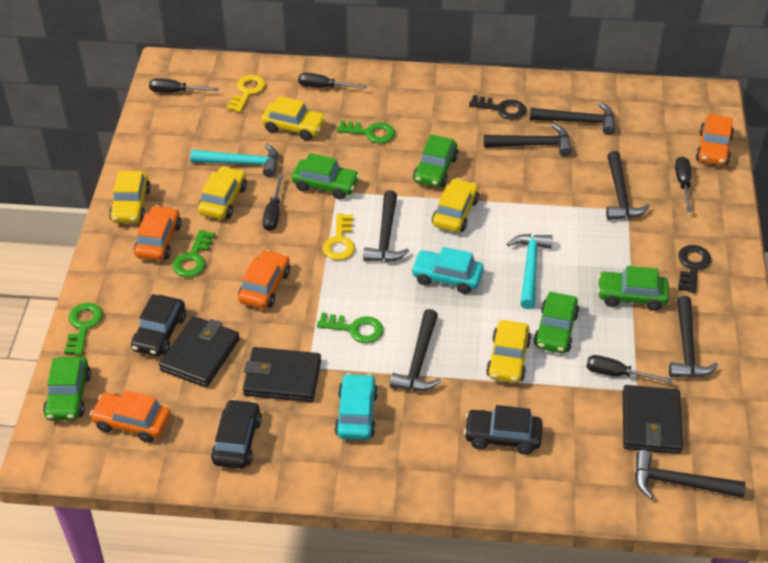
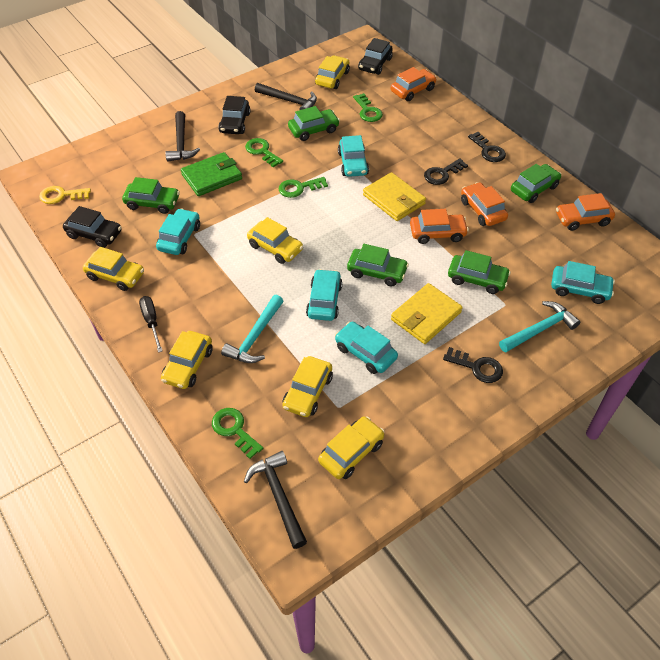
black hammer: 7 -> 3
black key: 2 -> 3
black screwdriver: 5 -> 1
black wallet: 3 -> 0
green wallet: 0 -> 1
turquoise car: 2 -> 5
yellow car: 5 -> 6
yellow key: 2 -> 1
yellow wallet: 0 -> 2

